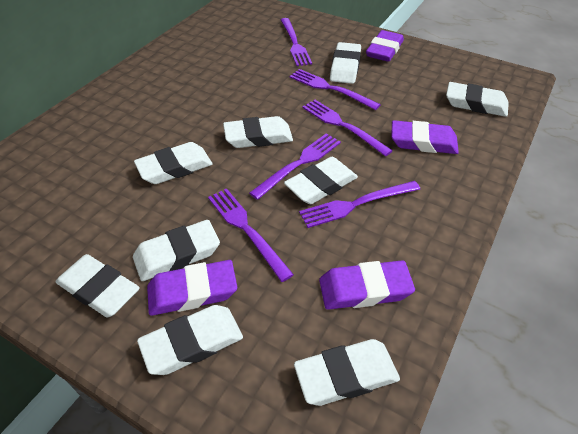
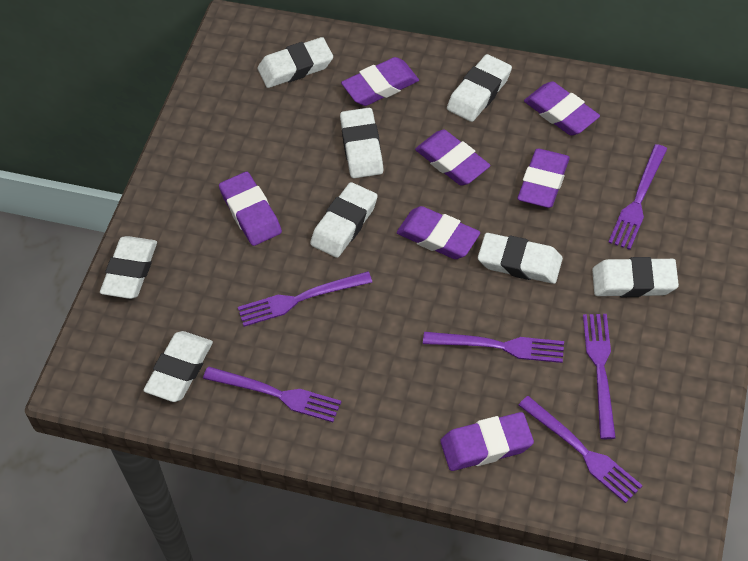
purple eraser: 4 -> 7
white eraser: 9 -> 8

